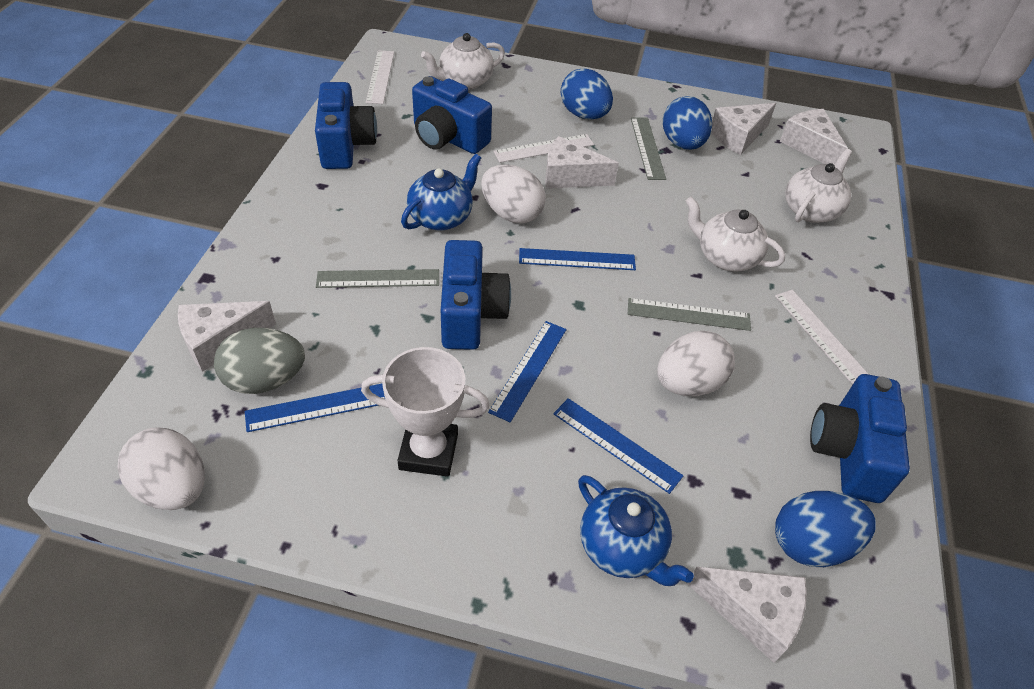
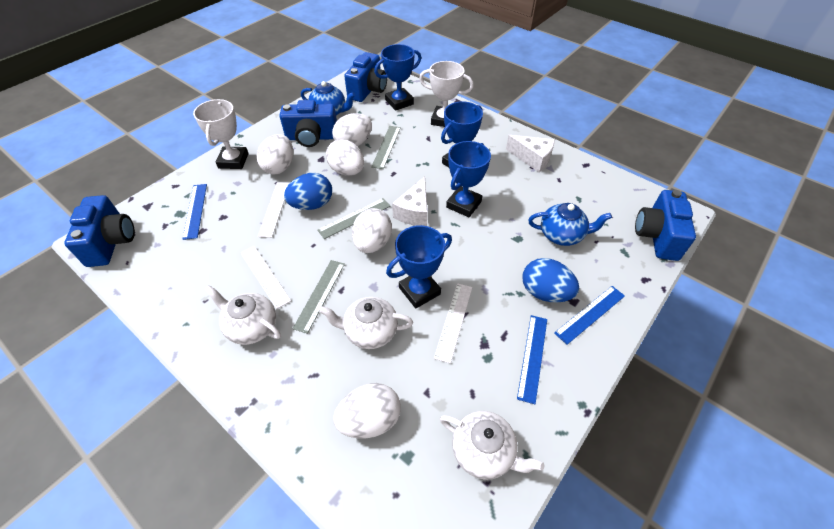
blue egg: 3 -> 2
blue ruler: 4 -> 3
blue trophy: 0 -> 4
grey egg: 1 -> 0
white cheese: 5 -> 2
white egg: 3 -> 5
white trophy: 1 -> 2

